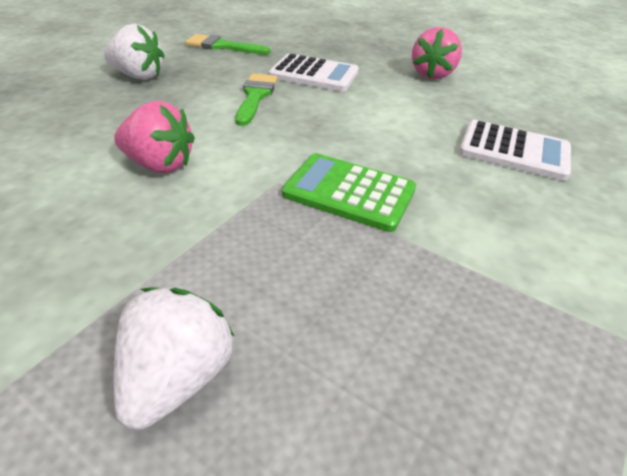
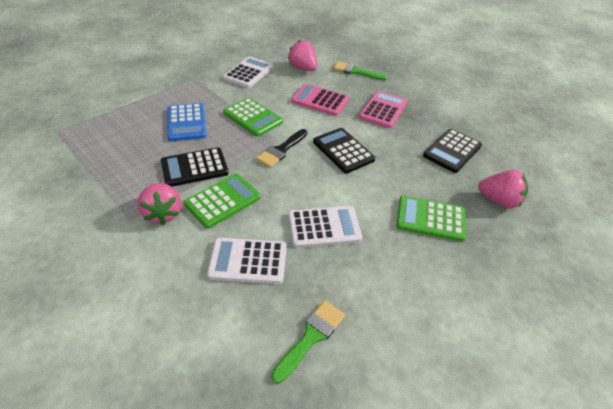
black brush: 0 -> 1
black calculator: 0 -> 3
blue calculator: 0 -> 1
green calculator: 1 -> 3
pink calculator: 0 -> 2
pink strawberry: 2 -> 3
white calculator: 2 -> 3
white strawberry: 2 -> 0

